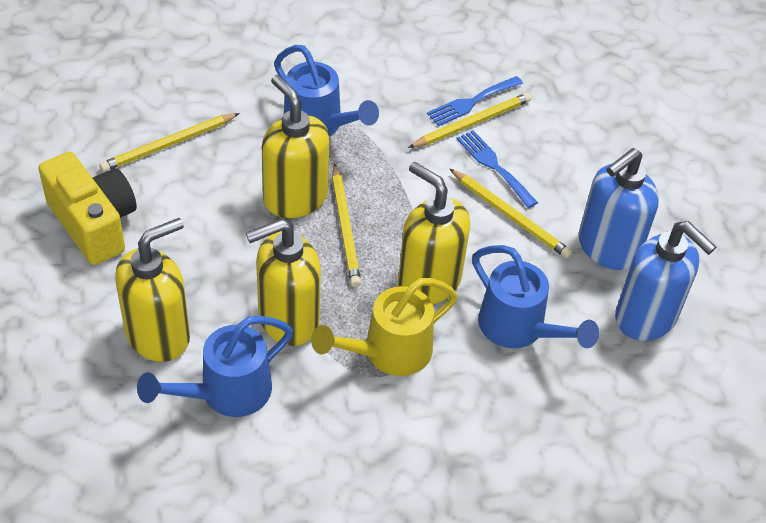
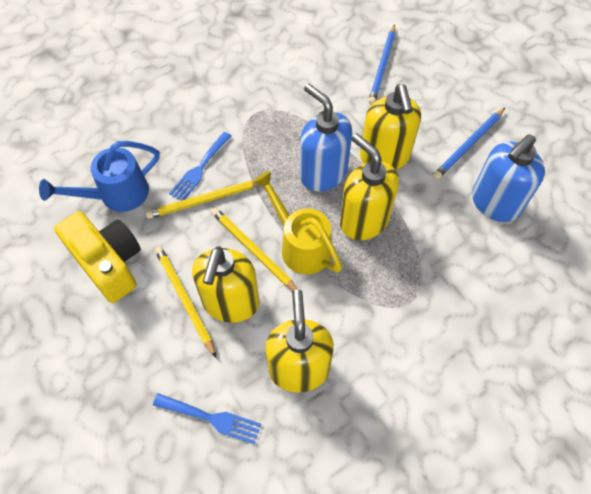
blue pencil: 0 -> 2
blue watering can: 3 -> 1
yellow pencil: 4 -> 3

